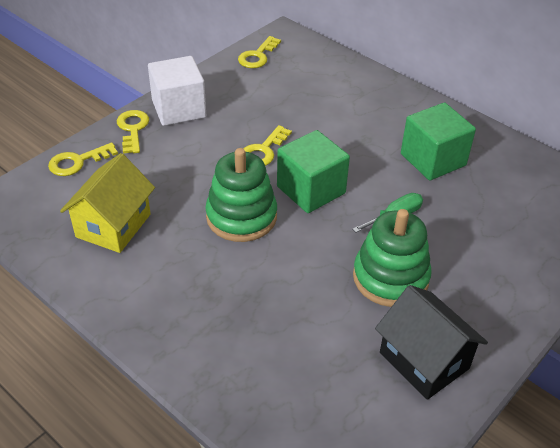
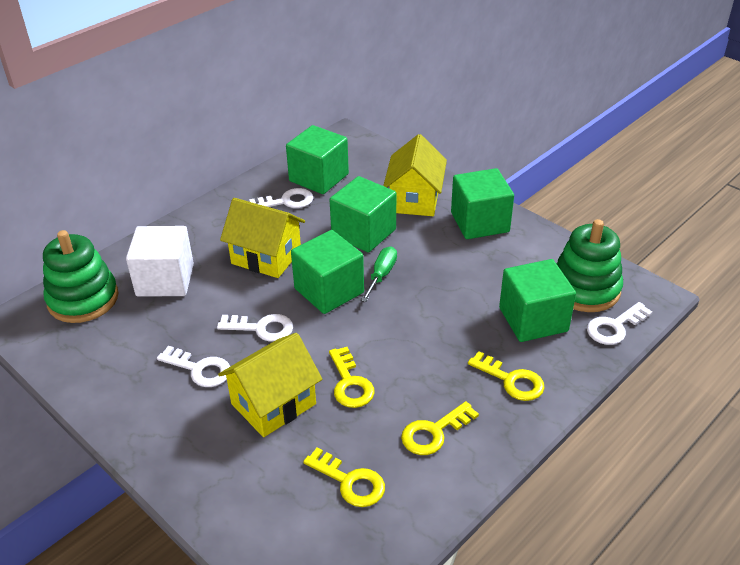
black house: 1 -> 0
green cube: 2 -> 5
white key: 0 -> 4
yellow house: 1 -> 3

